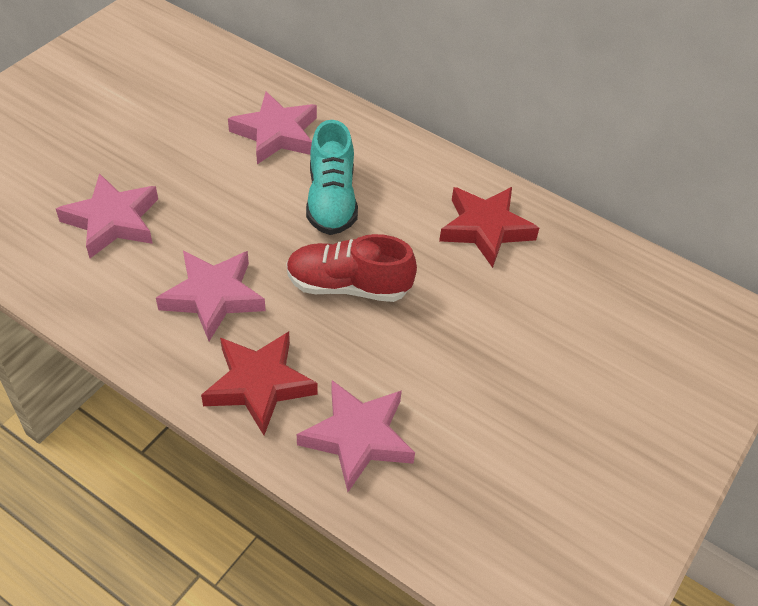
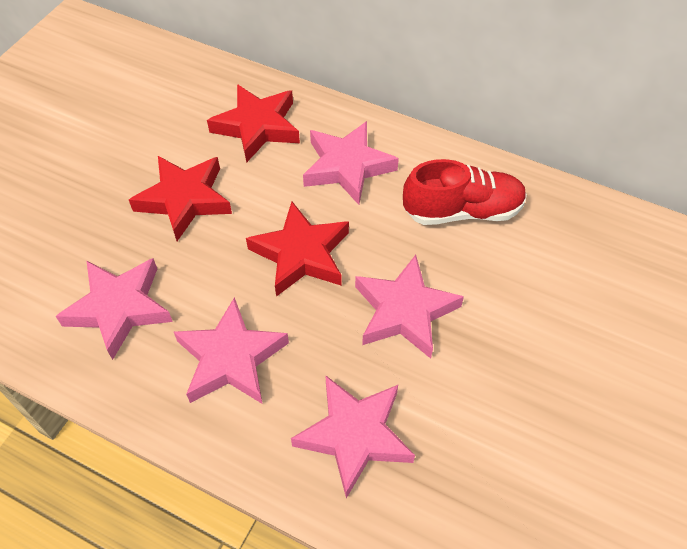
pink star: 4 -> 5
red star: 2 -> 3
turquoise shoe: 1 -> 0

